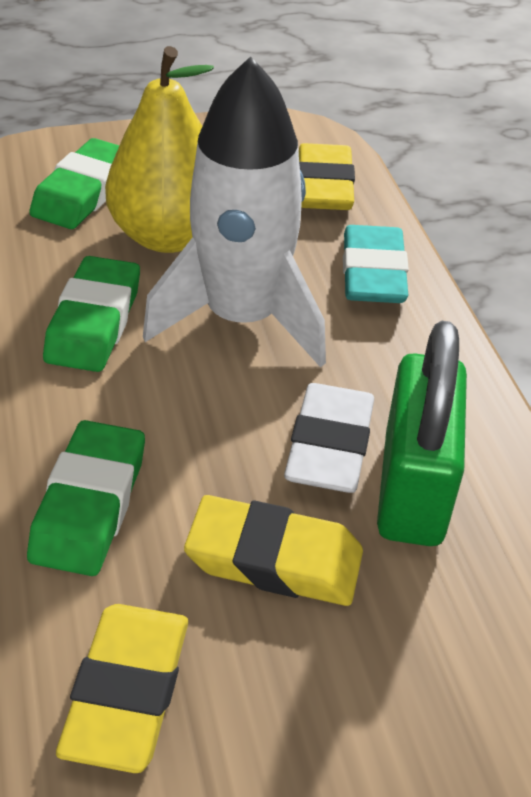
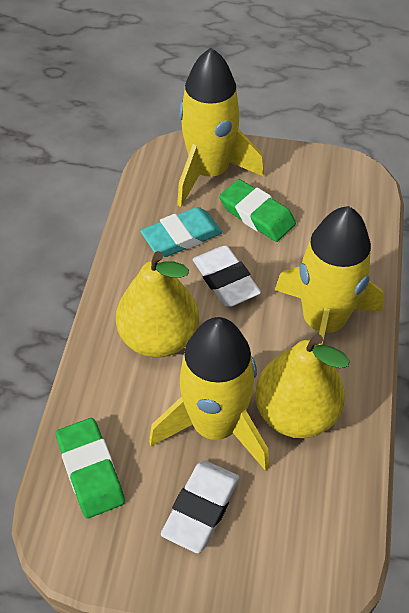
green eraser: 3 -> 2
green padlock: 1 -> 0
white eraser: 1 -> 2
white rocket: 1 -> 0
yellow eraser: 3 -> 0
yellow pear: 1 -> 2
yellow rocket: 0 -> 3

